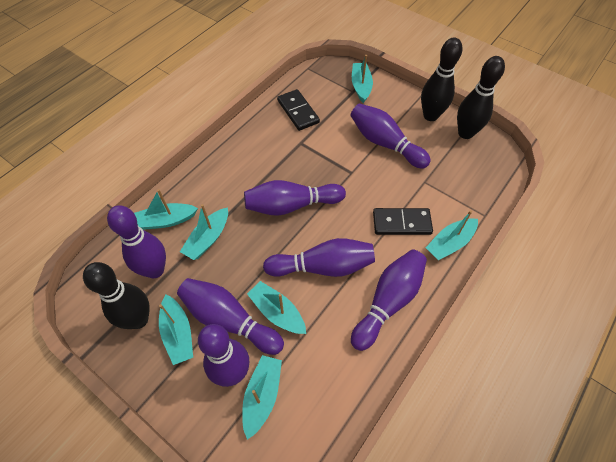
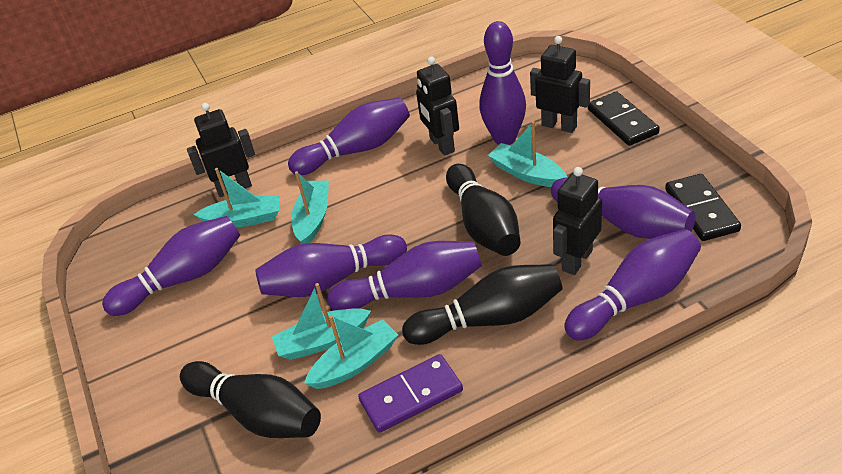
black robot: 0 -> 4
purple domino: 0 -> 1
turquoise boat: 7 -> 5

